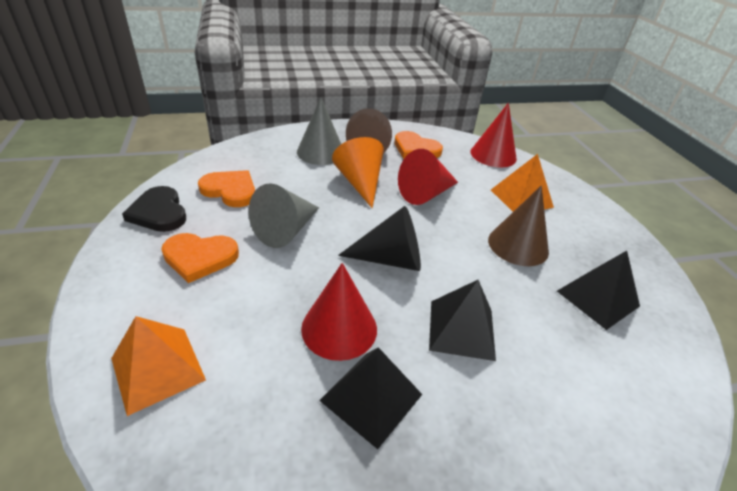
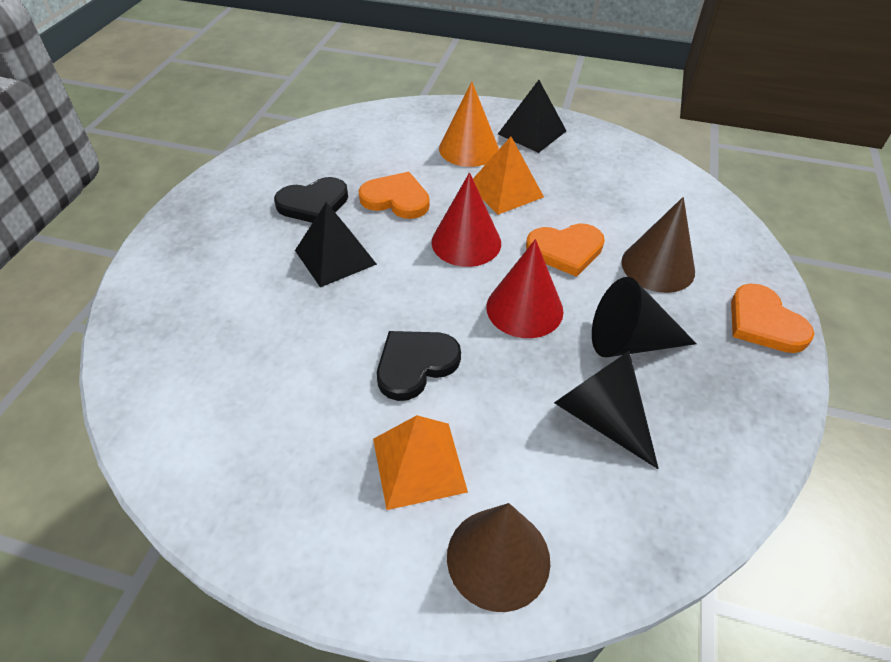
black cone: 1 -> 2
black heart: 1 -> 2
black pyramid: 3 -> 2
grey cone: 2 -> 0
red cone: 3 -> 2

